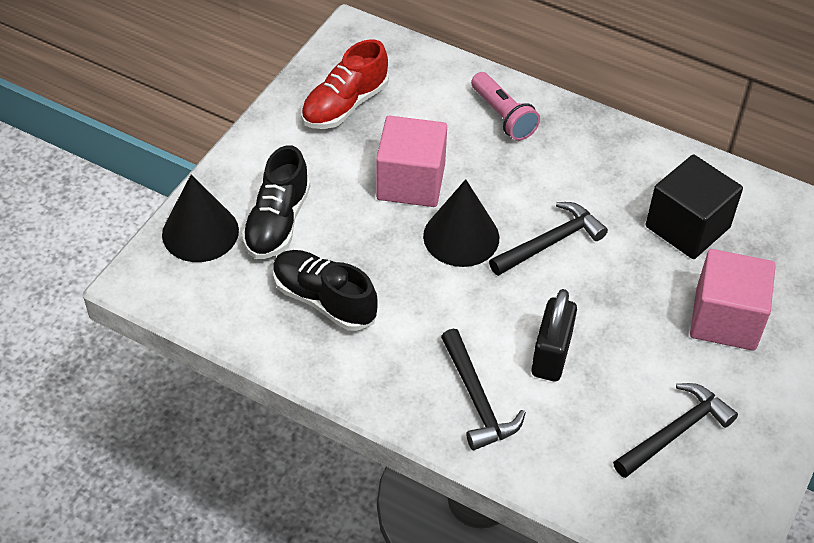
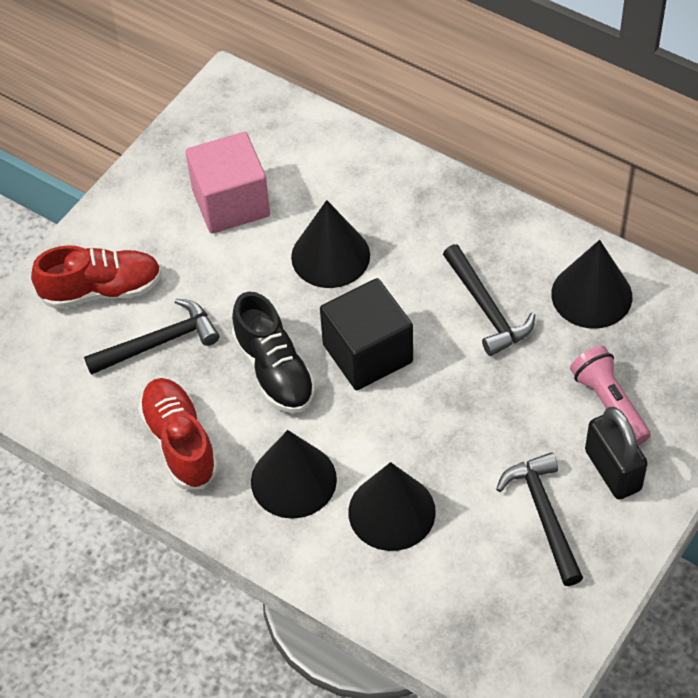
black cone: 2 -> 4
black shoe: 2 -> 1
pink cube: 2 -> 1
red shoe: 1 -> 2

